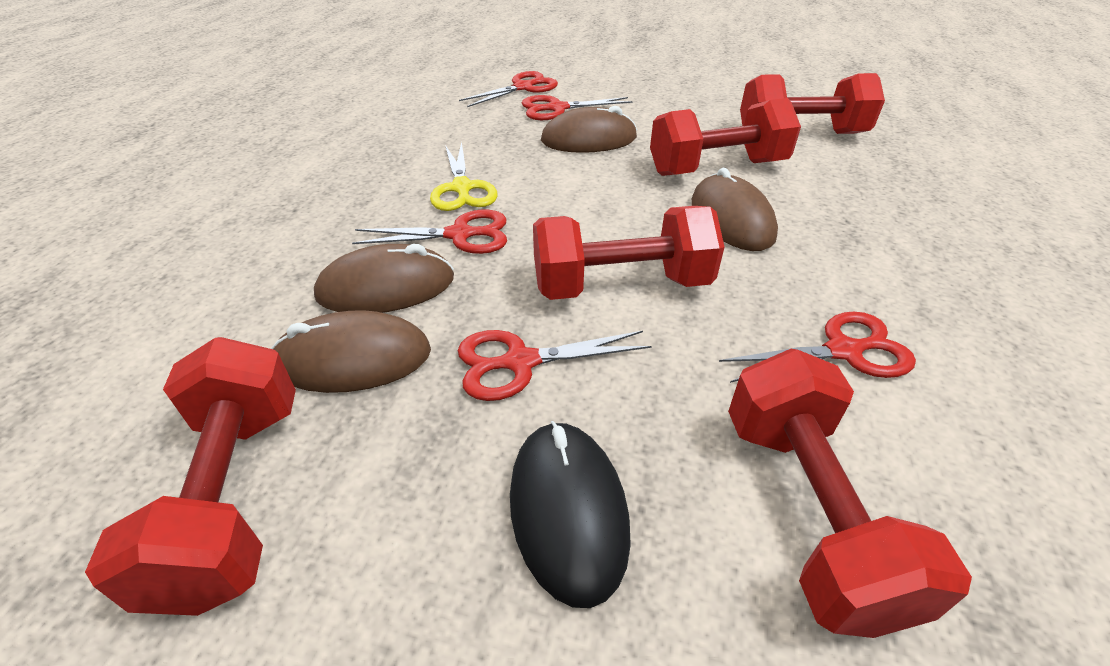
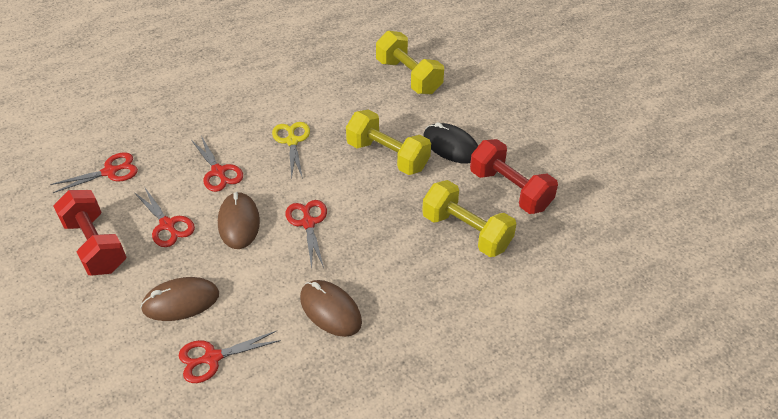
brown mouse: 4 -> 3
red dumbbell: 5 -> 2
yellow dumbbell: 0 -> 3

